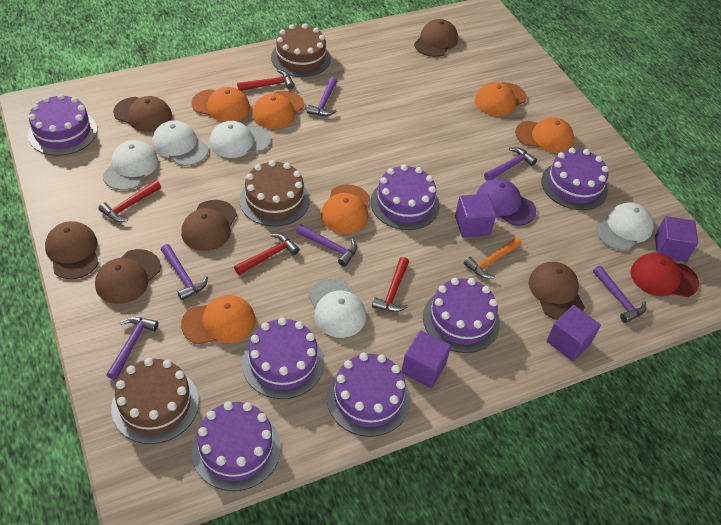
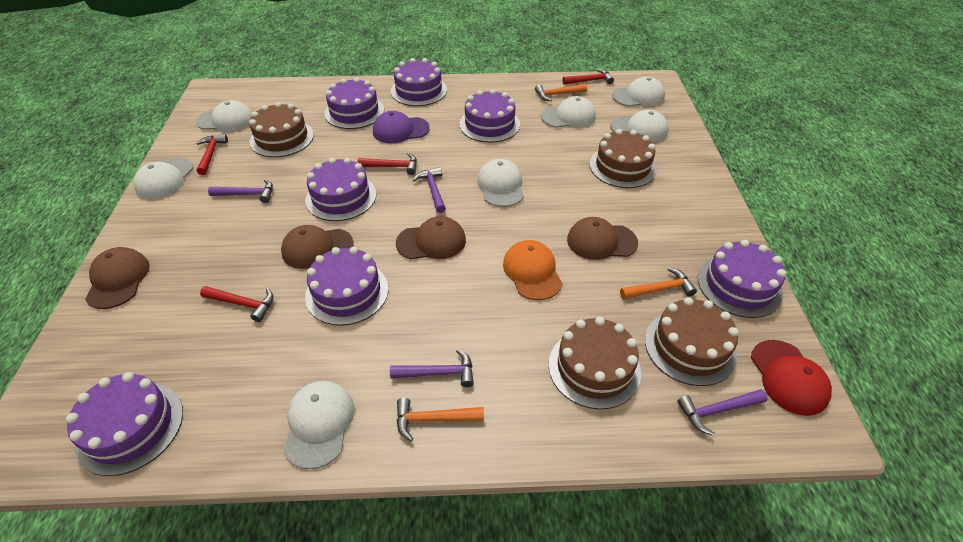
brown cake: 3 -> 4
brown cap: 6 -> 4
orange cap: 6 -> 1
orange hammer: 1 -> 3
purple cube: 4 -> 0
purple hammer: 6 -> 4
white cap: 5 -> 7

